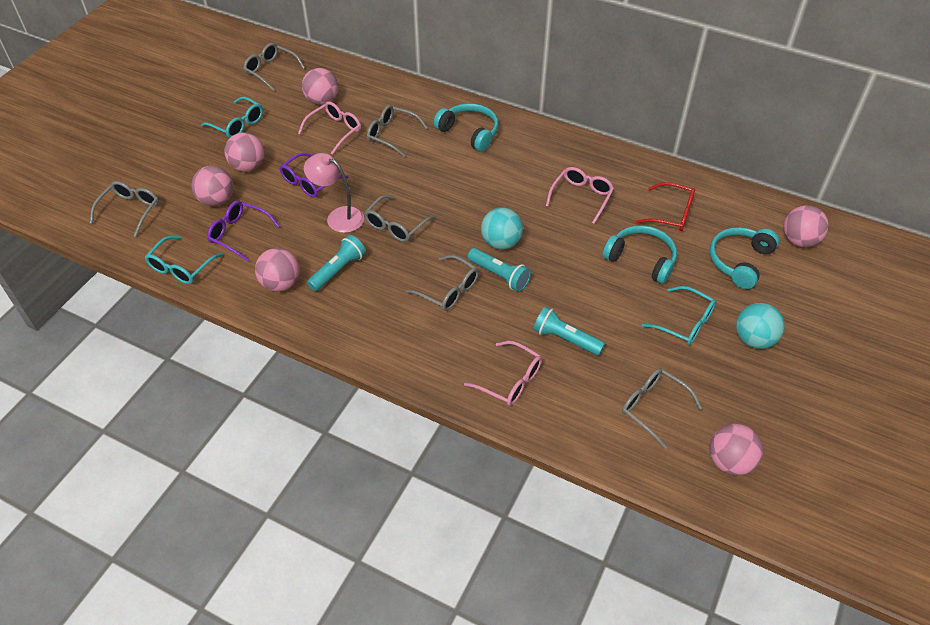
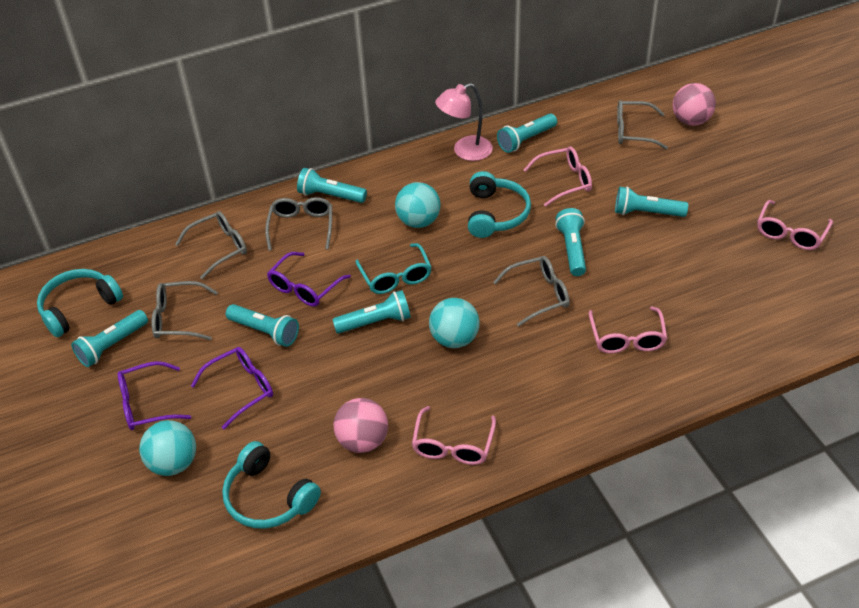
grey glasses: 6 -> 5
pink ball: 6 -> 2
pink glasses: 3 -> 4
purple glasses: 2 -> 3
red glasses: 1 -> 0
turquoise ball: 2 -> 3
turquoise flashlight: 3 -> 7
turquoise glasses: 3 -> 1

